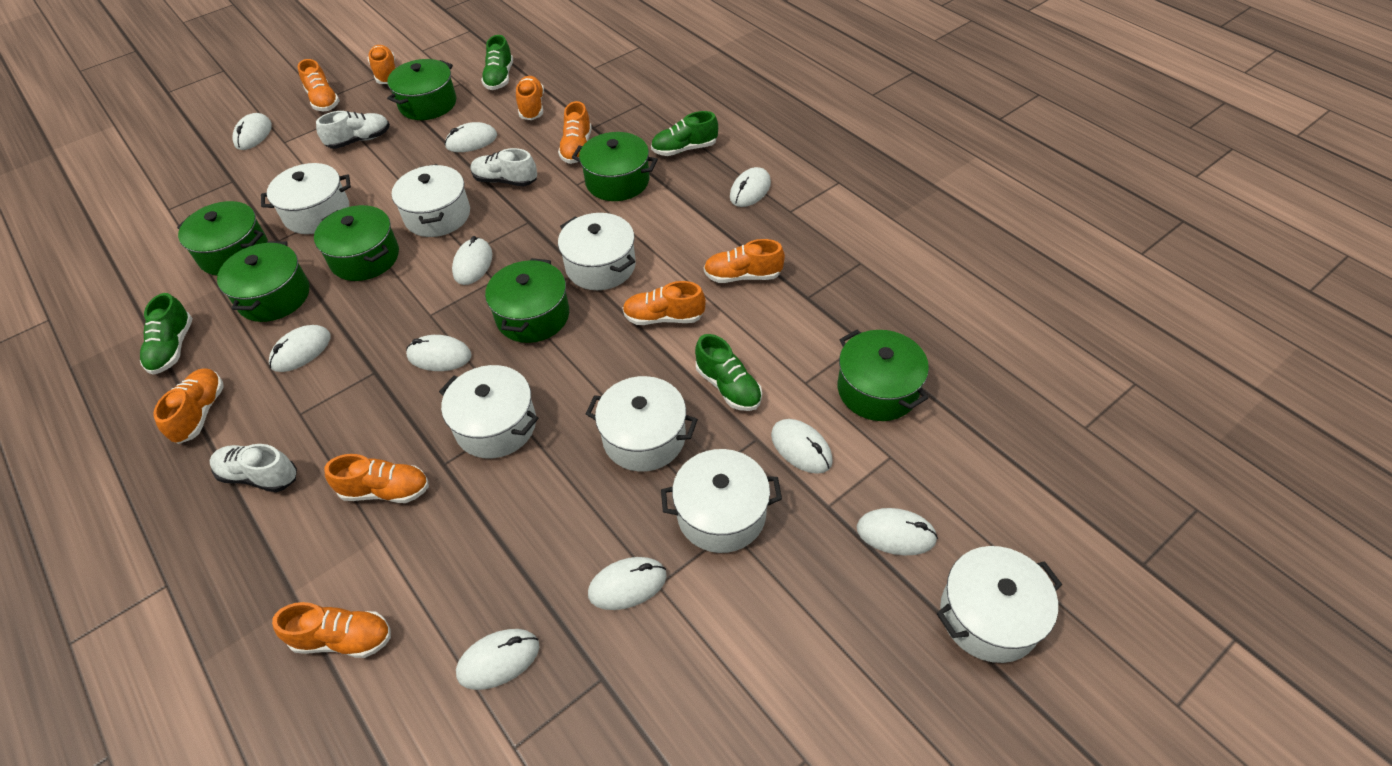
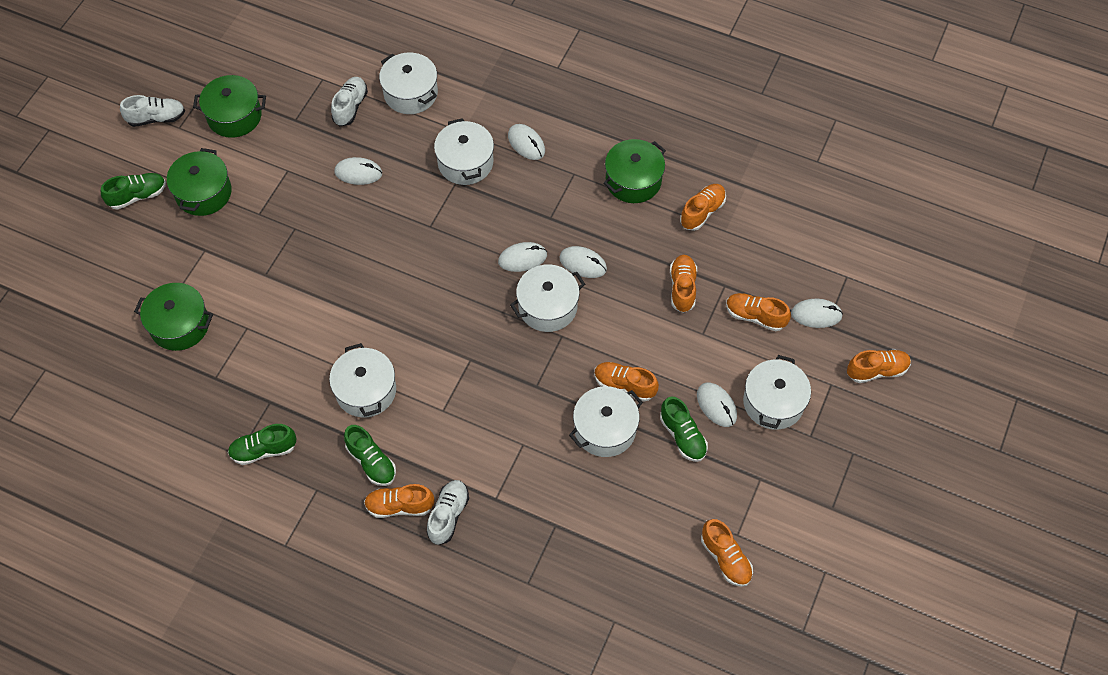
green pot: 7 -> 4
orange shoe: 9 -> 7
white mouse: 10 -> 6
white pot: 7 -> 6

